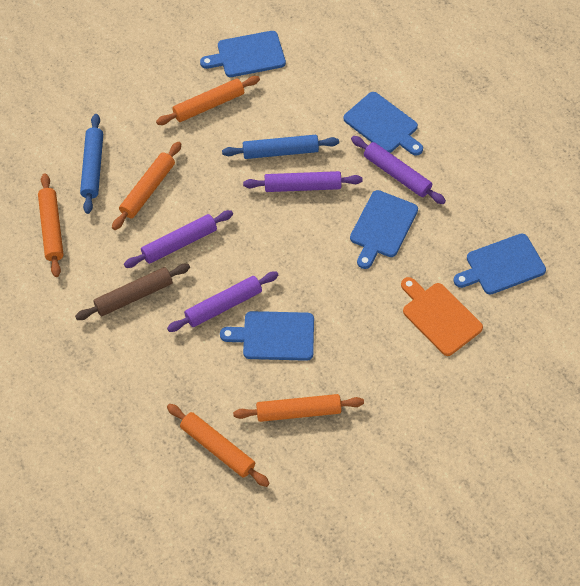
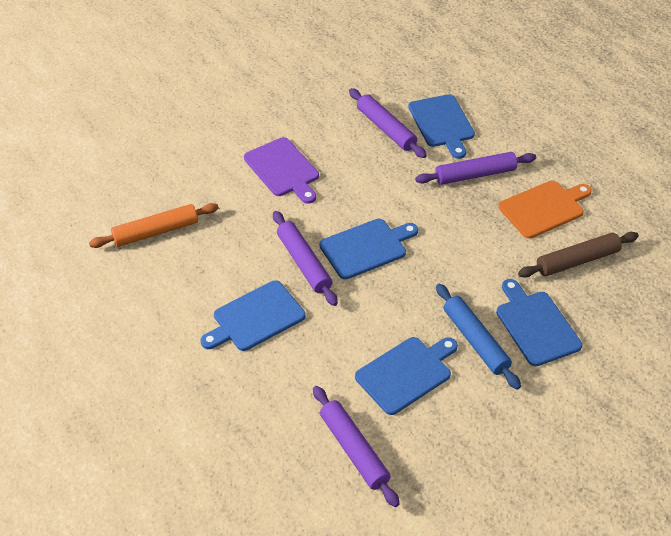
blue rolling pin: 2 -> 1
orange rolling pin: 5 -> 1
purple cutting board: 0 -> 1

